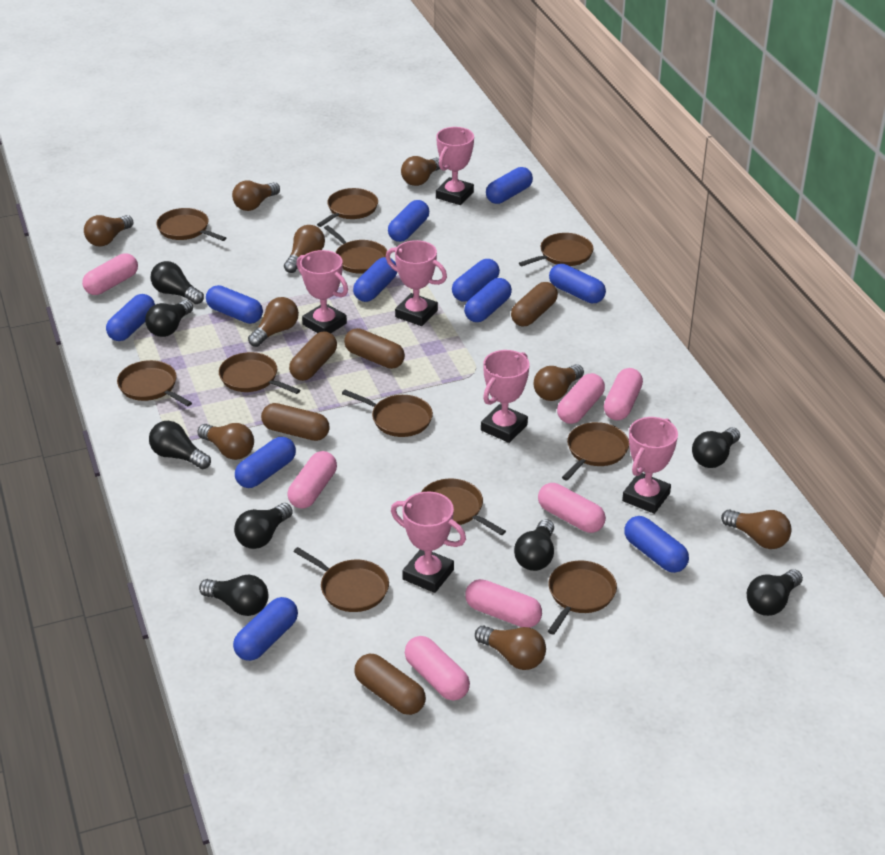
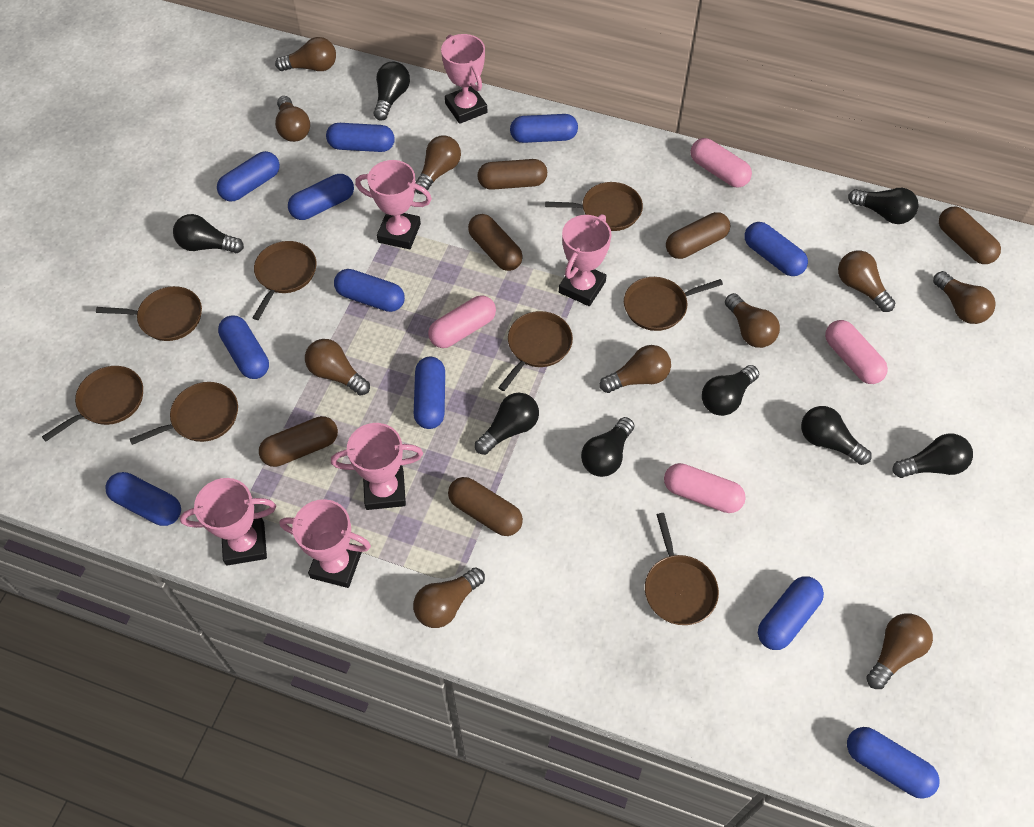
brown capsule: 5 -> 6
brown light bulb: 9 -> 10
brown pan: 11 -> 8
pink capsule: 7 -> 4

